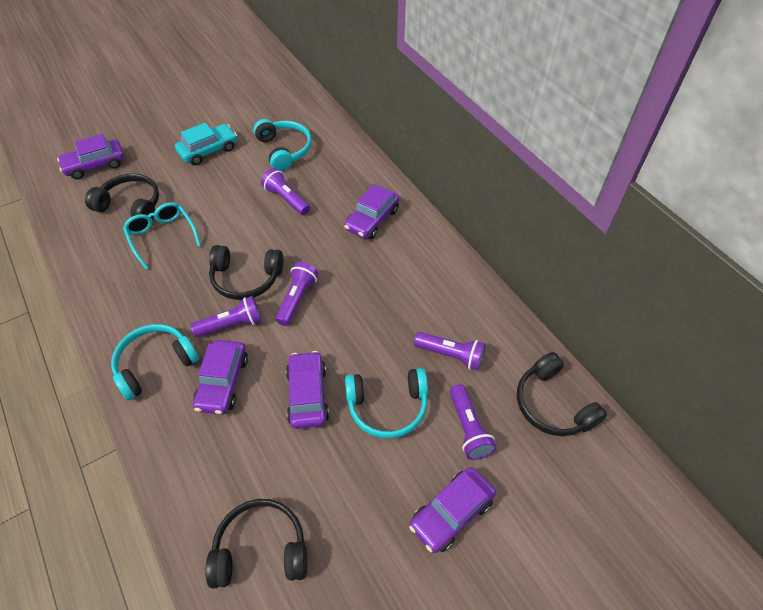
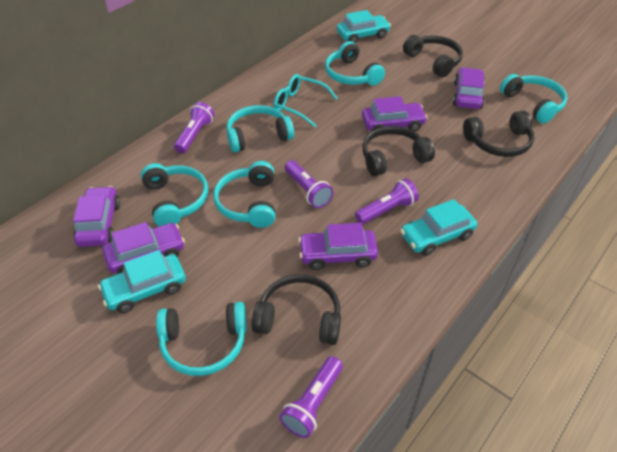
purple flashlight: 5 -> 4
turquoise car: 1 -> 3
turquoise headphones: 3 -> 6

